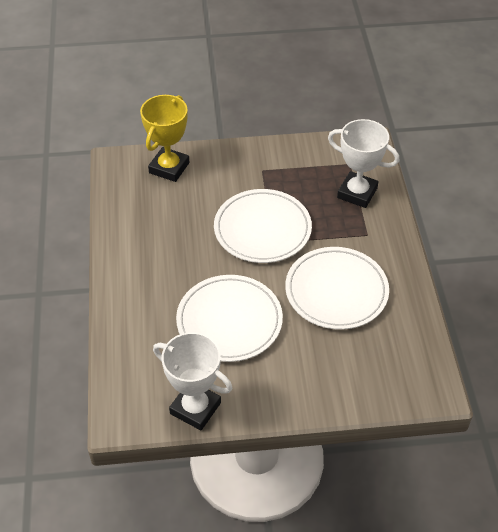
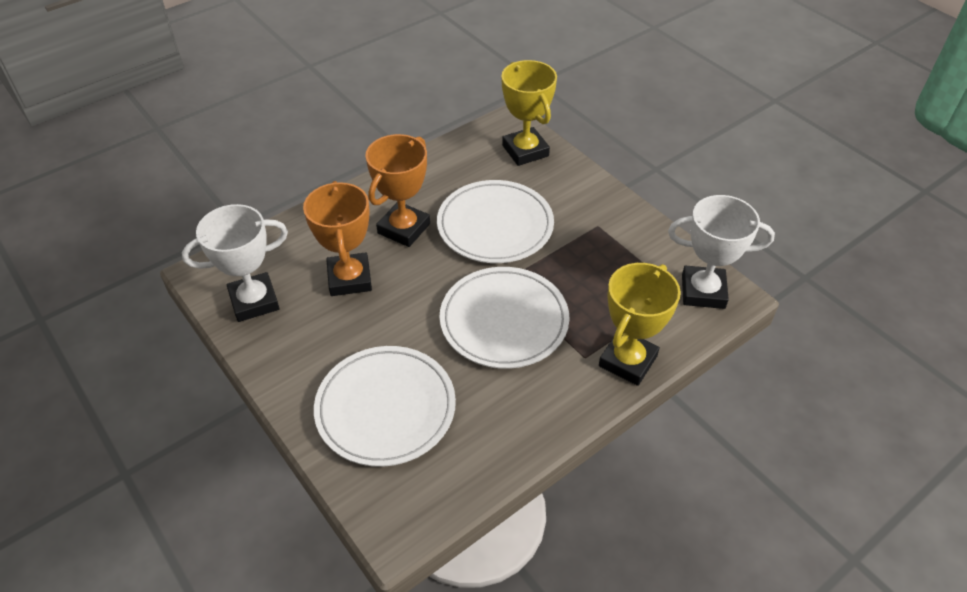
orange trophy: 0 -> 2
yellow trophy: 1 -> 2

